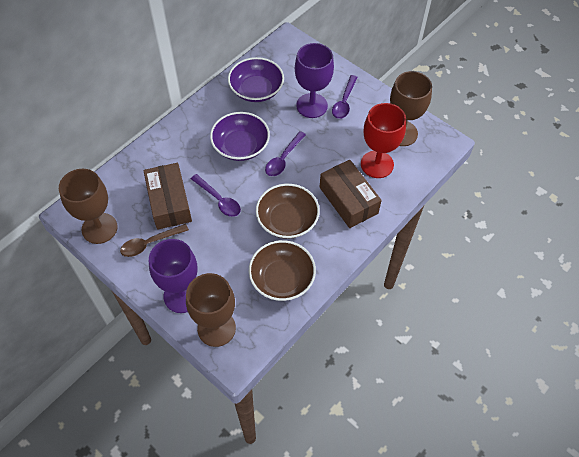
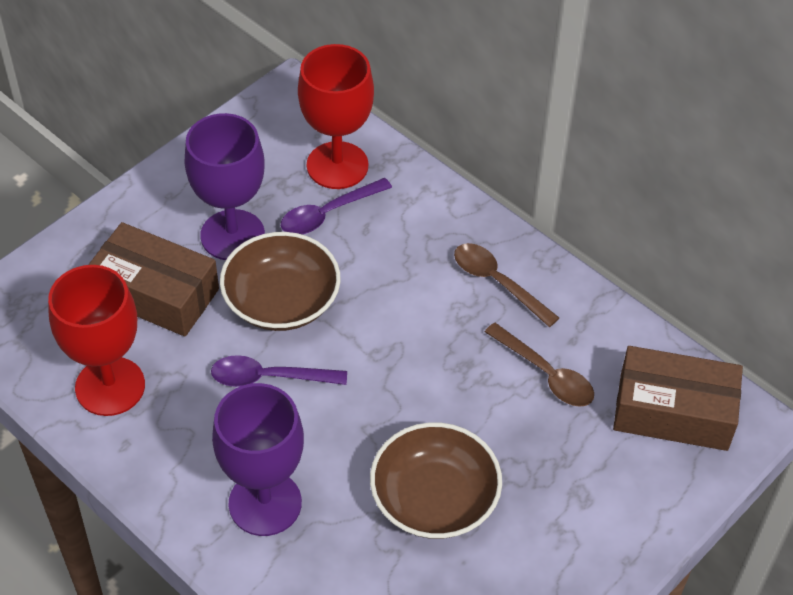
brown goblet: 3 -> 0
brown spoon: 1 -> 2
purple bowl: 2 -> 0
purple spoon: 3 -> 2
red goblet: 1 -> 2

